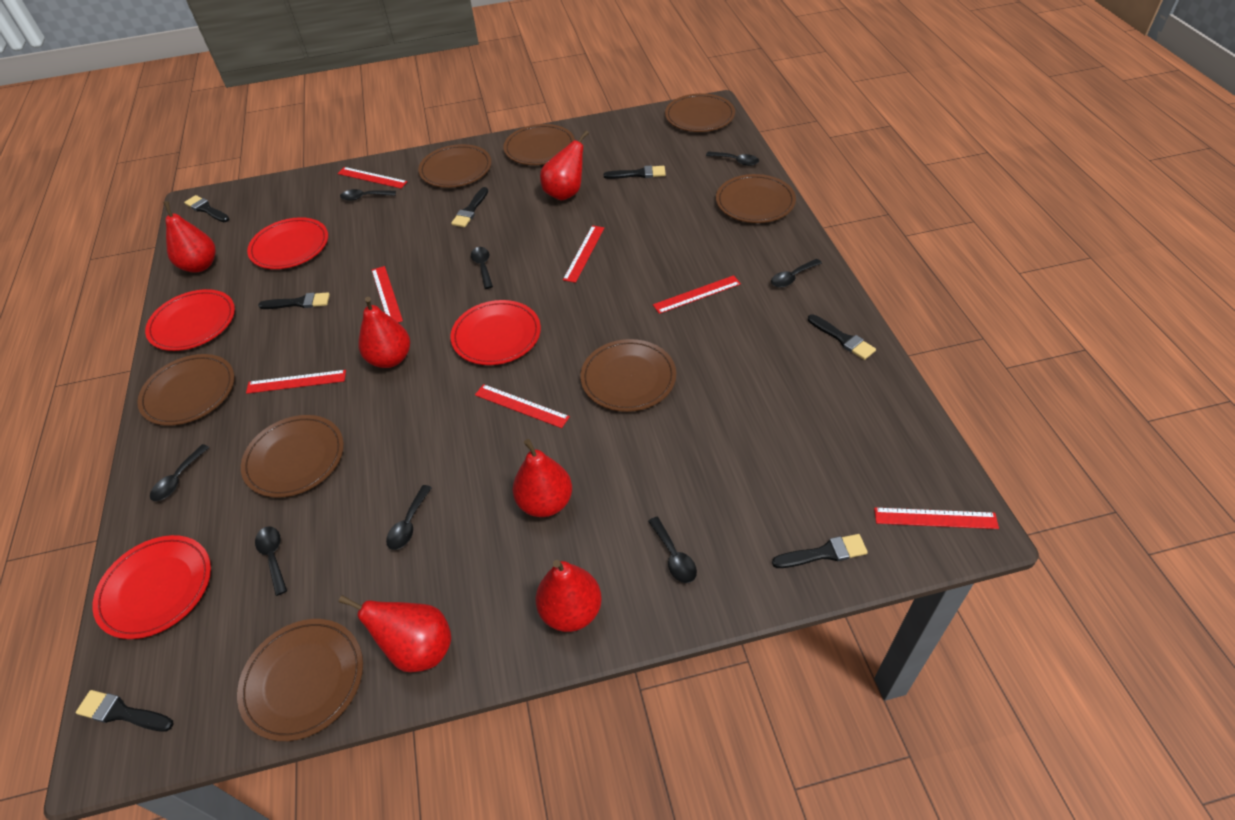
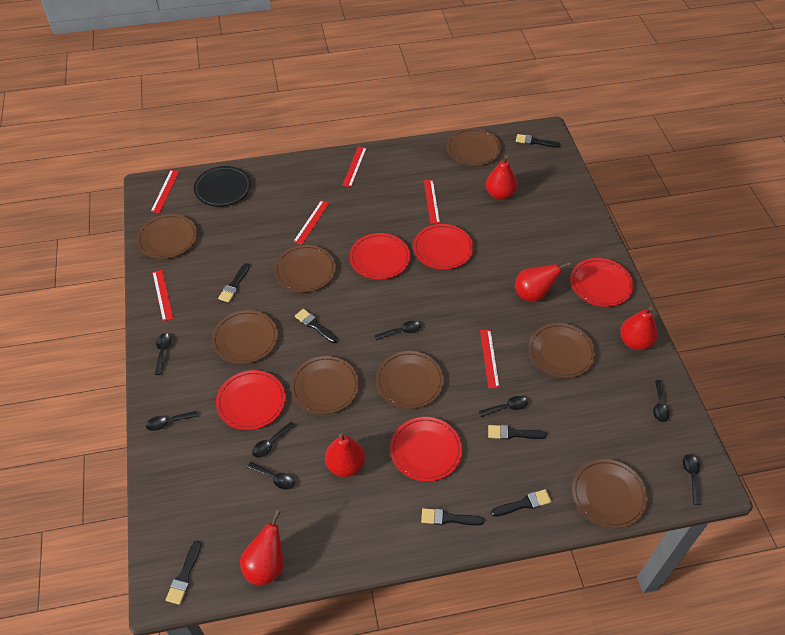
black plate: 0 -> 1
red pear: 6 -> 5
red plate: 4 -> 5
red ruler: 7 -> 6

